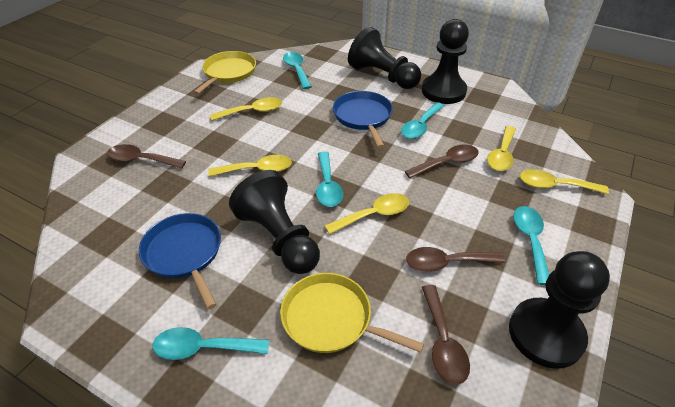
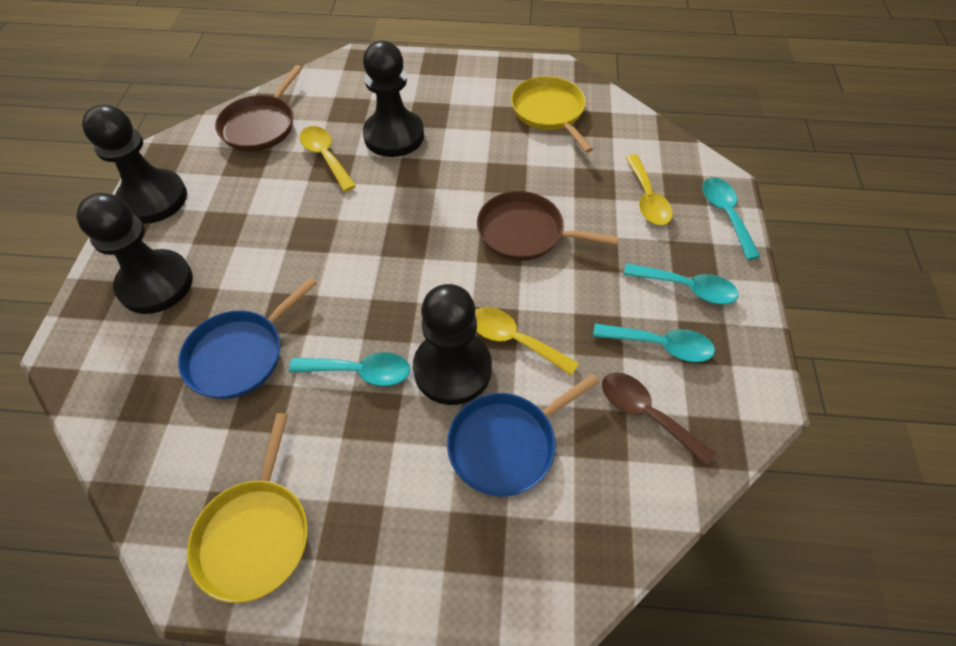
brown pan: 0 -> 2
brown spoon: 4 -> 1
turquoise spoon: 5 -> 4
yellow spoon: 5 -> 3

